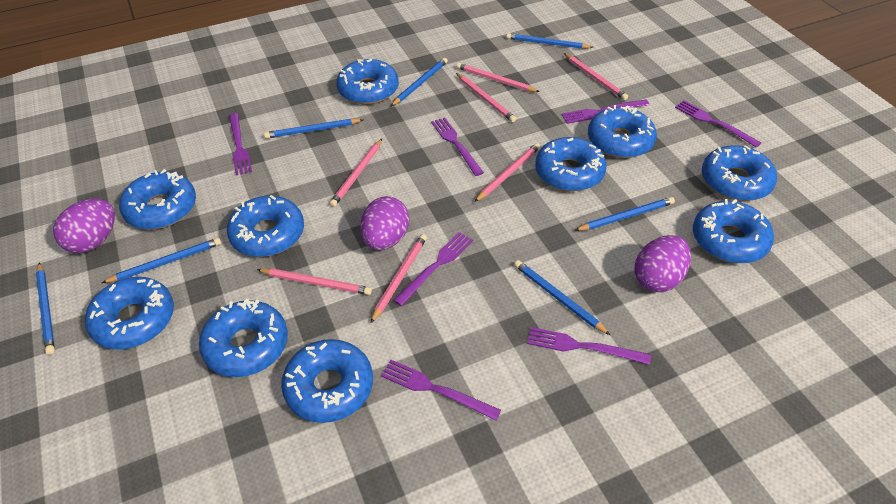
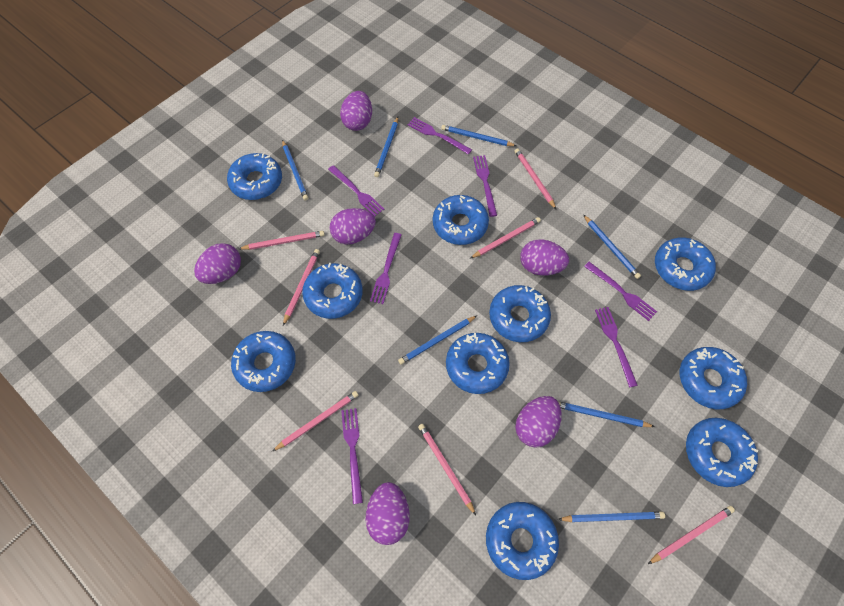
purple egg: 3 -> 6

